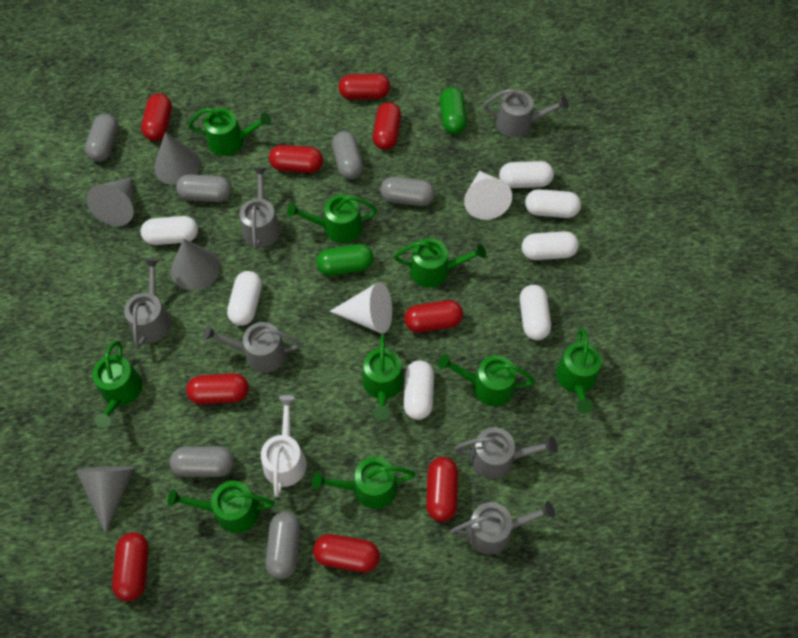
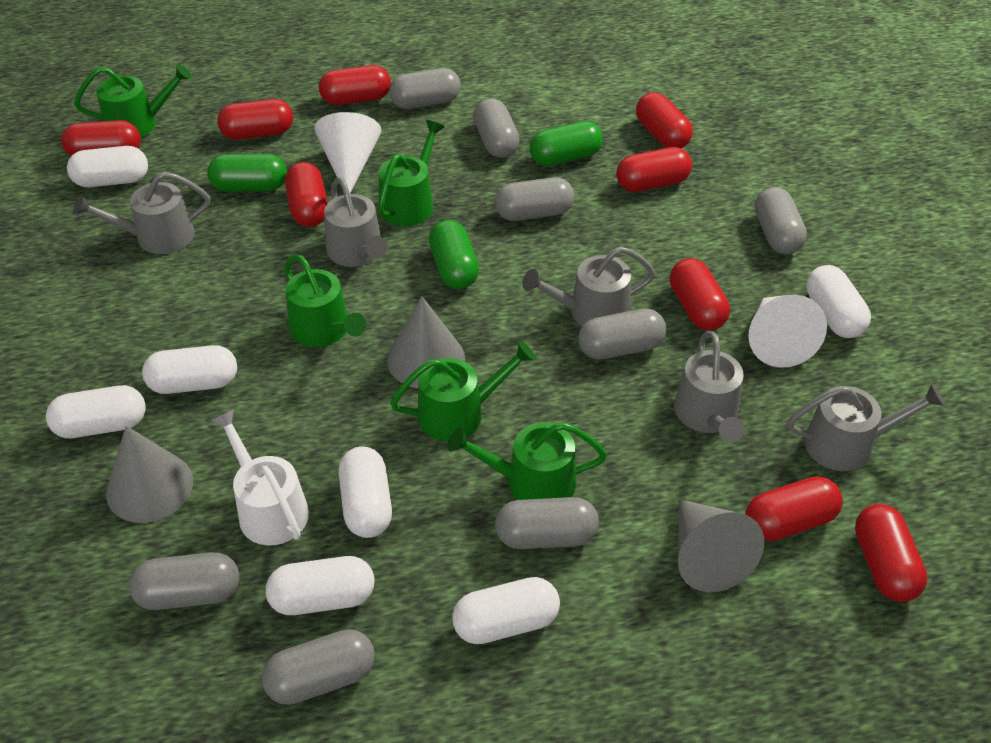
green capsule: 2 -> 3
green watering can: 9 -> 5
grey capsule: 6 -> 8
grey cone: 4 -> 3
grey watering can: 6 -> 5

